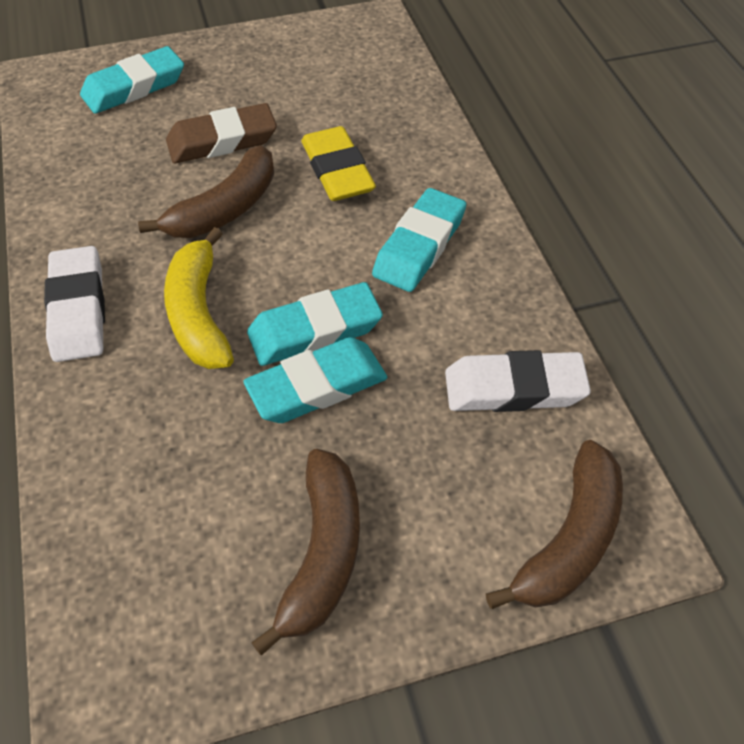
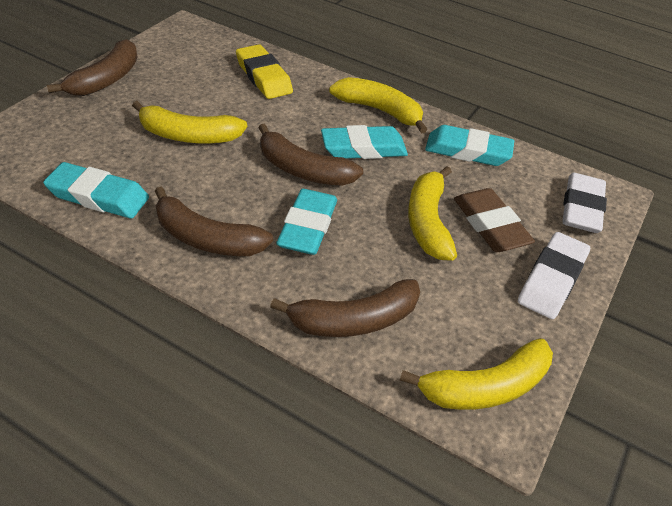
brown banana: 3 -> 4
yellow banana: 1 -> 4

